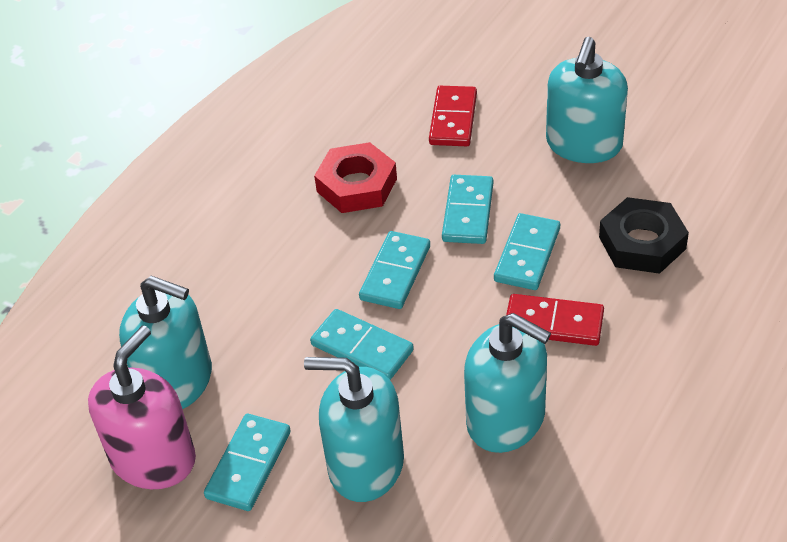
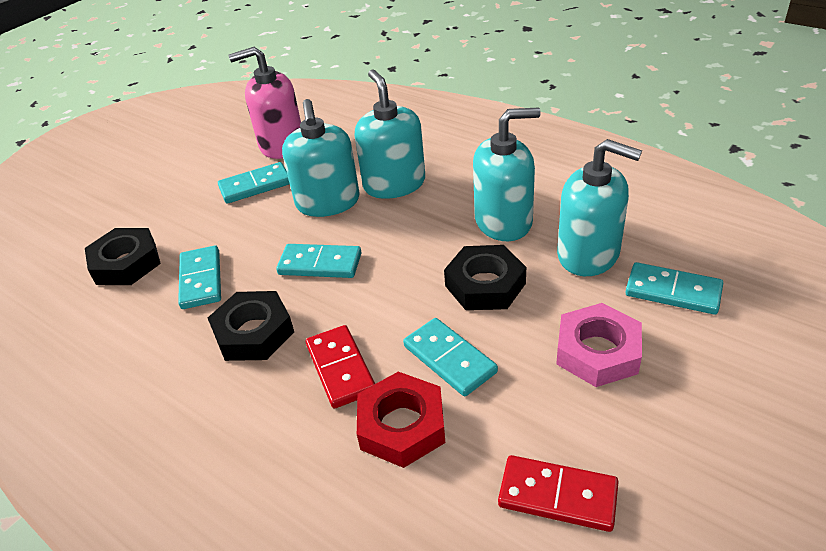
black nut: 1 -> 3
pink nut: 0 -> 1

